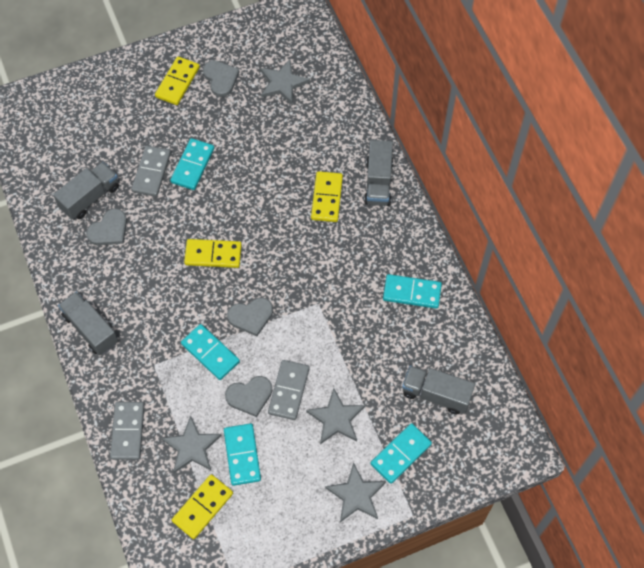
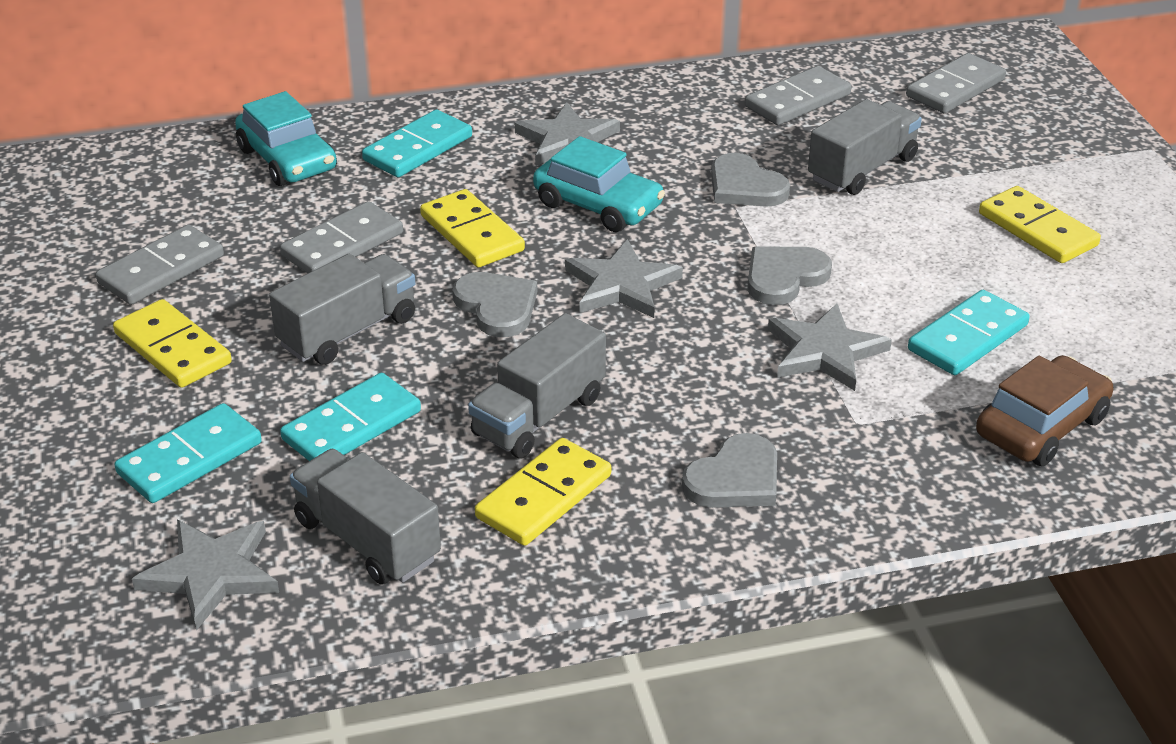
brown car: 0 -> 1
grey domino: 3 -> 4
turquoise car: 0 -> 2
turquoise domino: 5 -> 4

